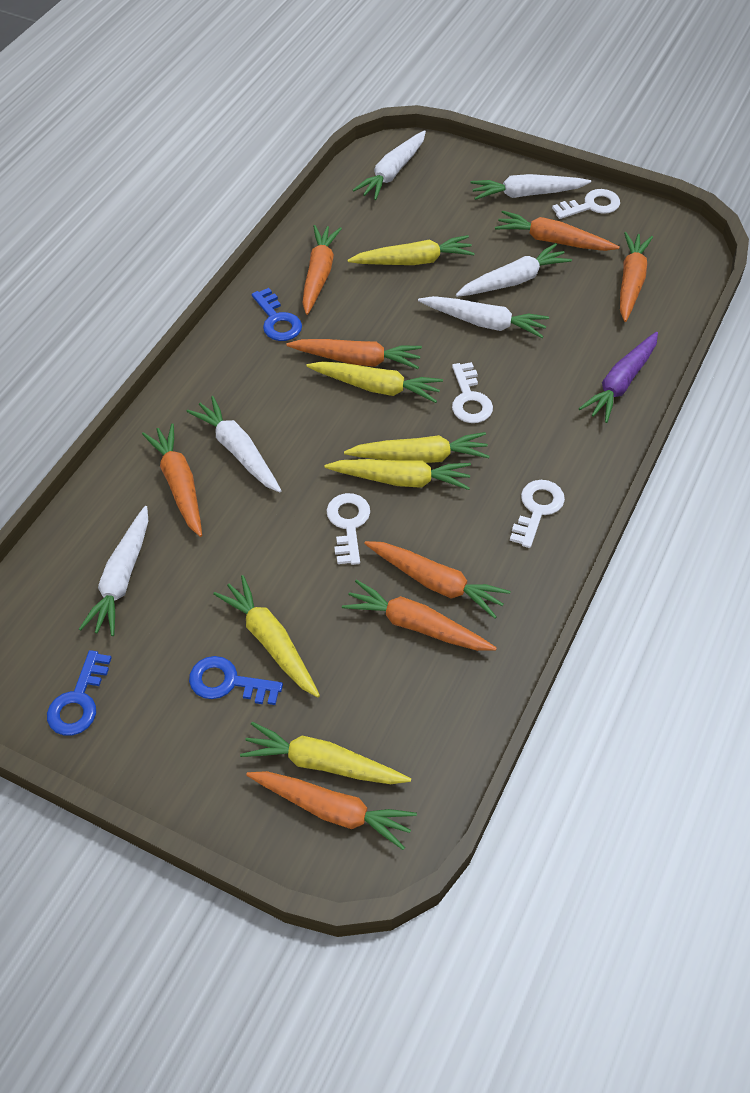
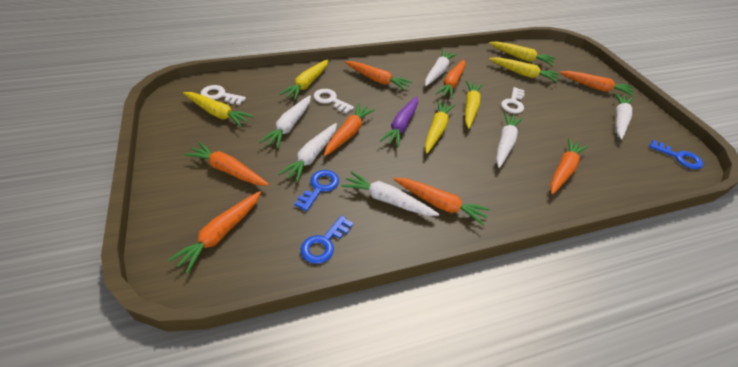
white key: 4 -> 3

